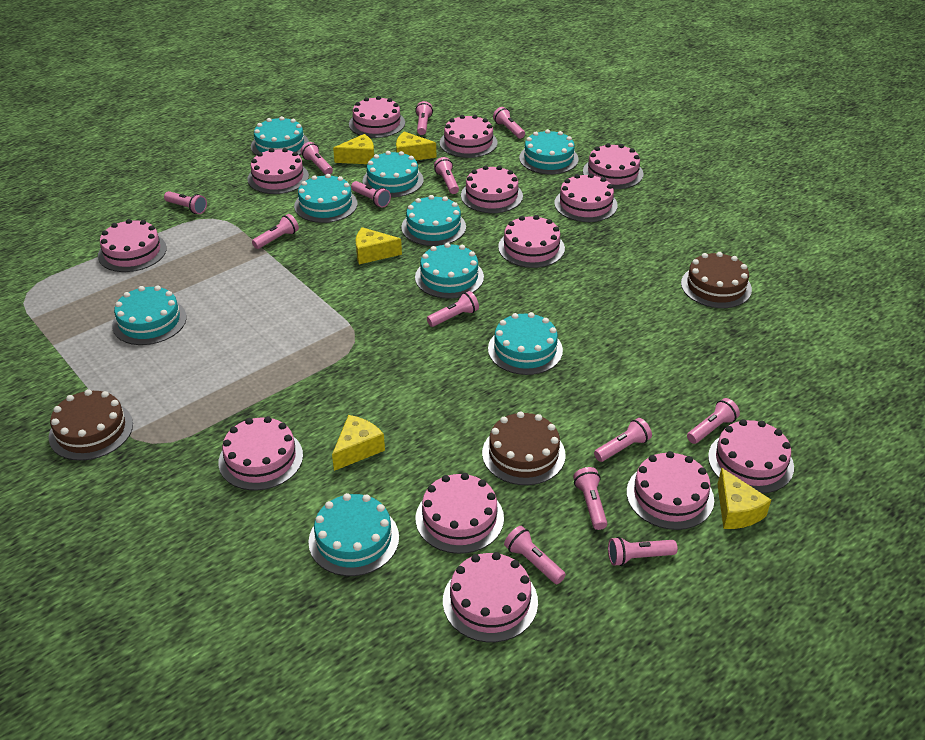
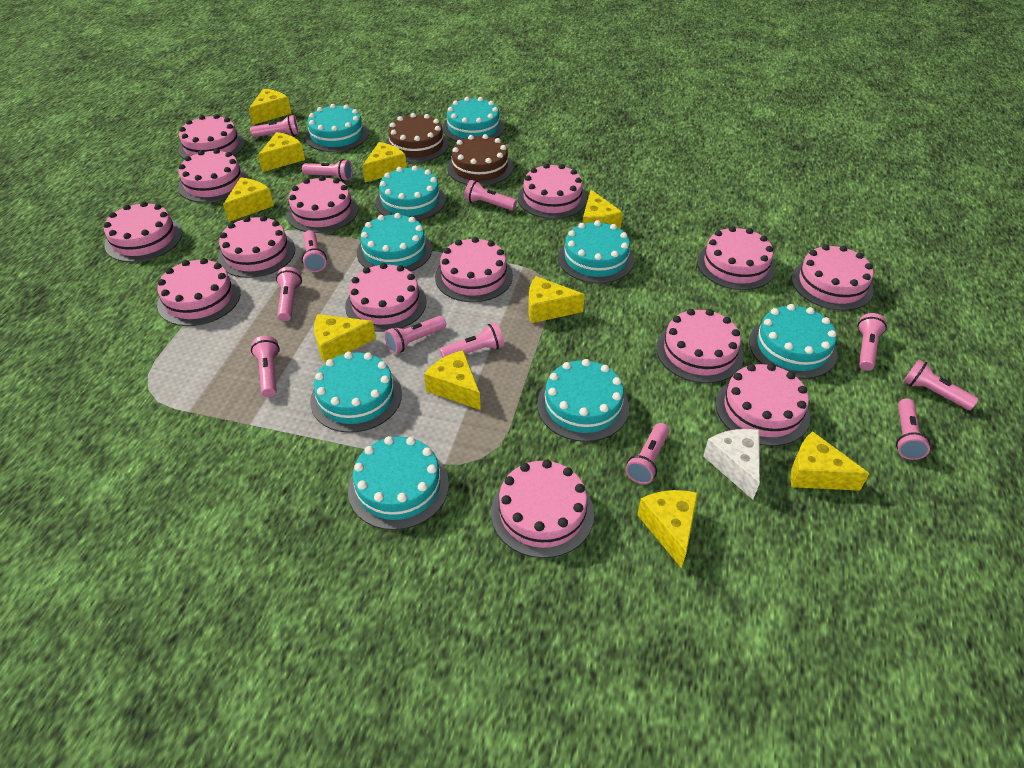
brown cake: 3 -> 2
pink cake: 13 -> 14
pink flashlight: 13 -> 12
white cheese: 0 -> 1
yellow cheese: 5 -> 10

